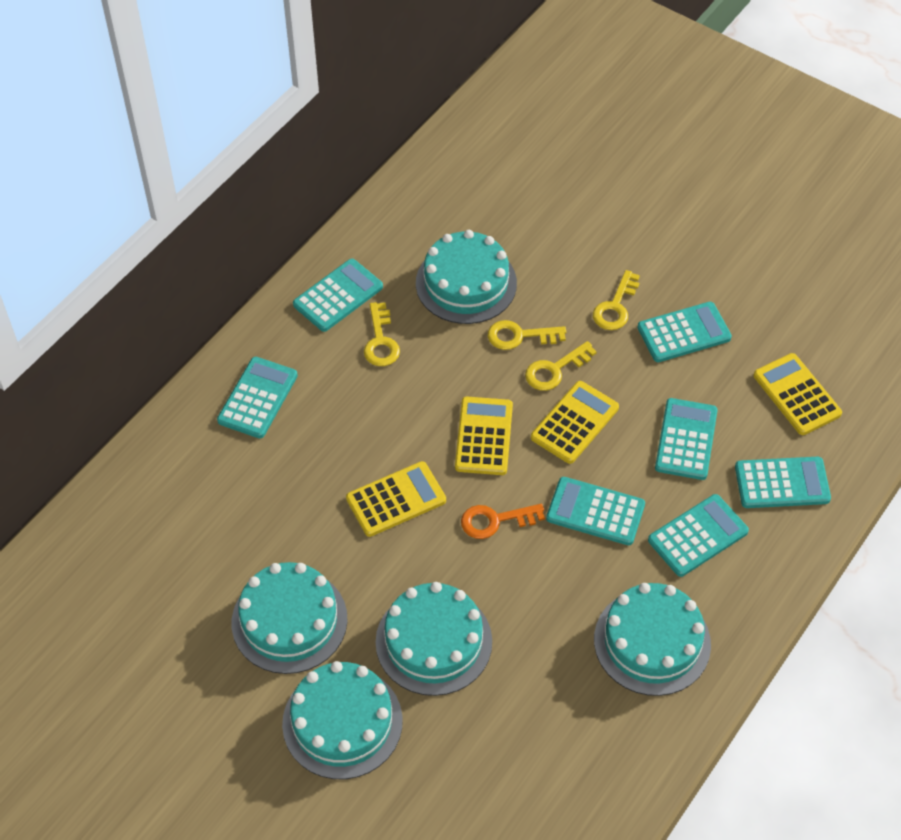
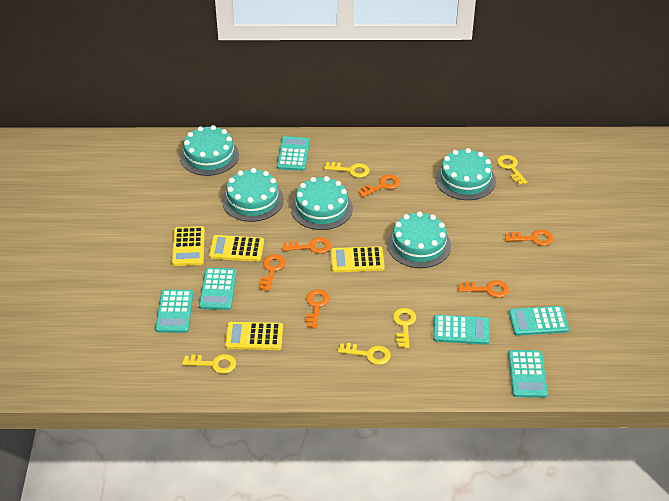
orange key: 1 -> 6
turquoise calculator: 7 -> 6
yellow key: 4 -> 5

